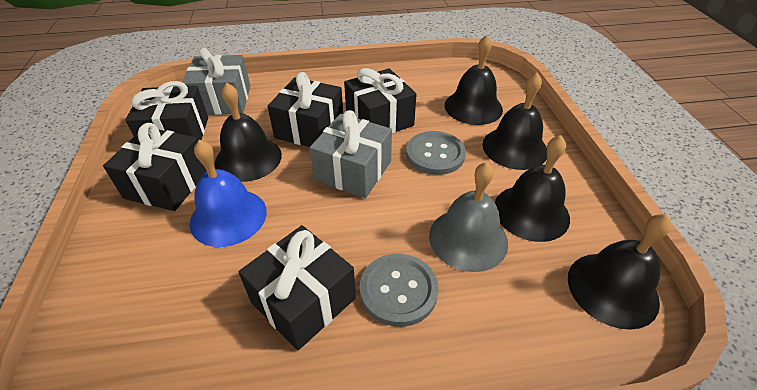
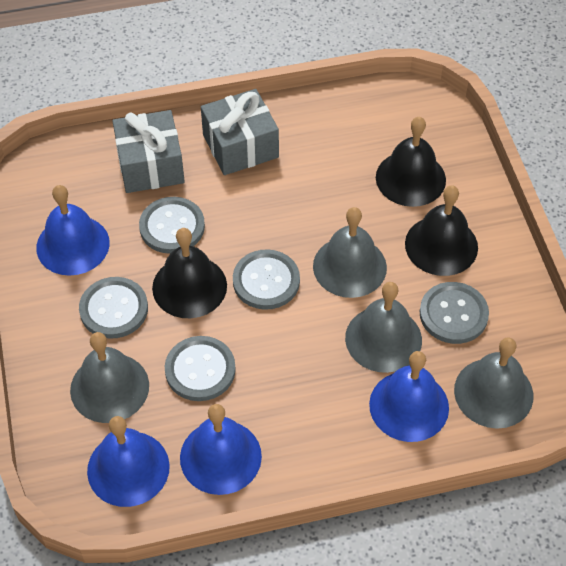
black bell: 5 -> 3
black gift: 5 -> 0
blue bell: 1 -> 4
grey bell: 1 -> 4
grey button: 2 -> 5

